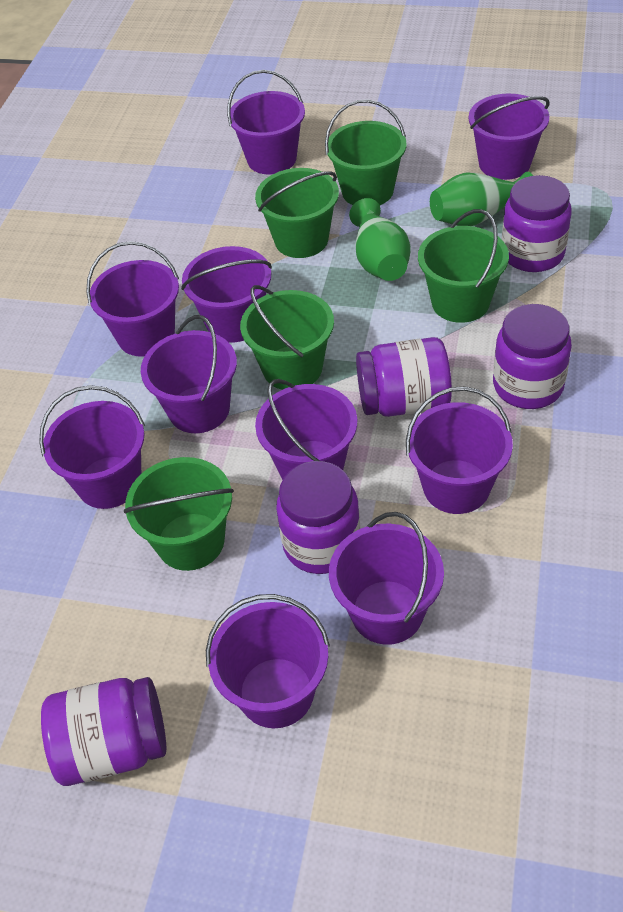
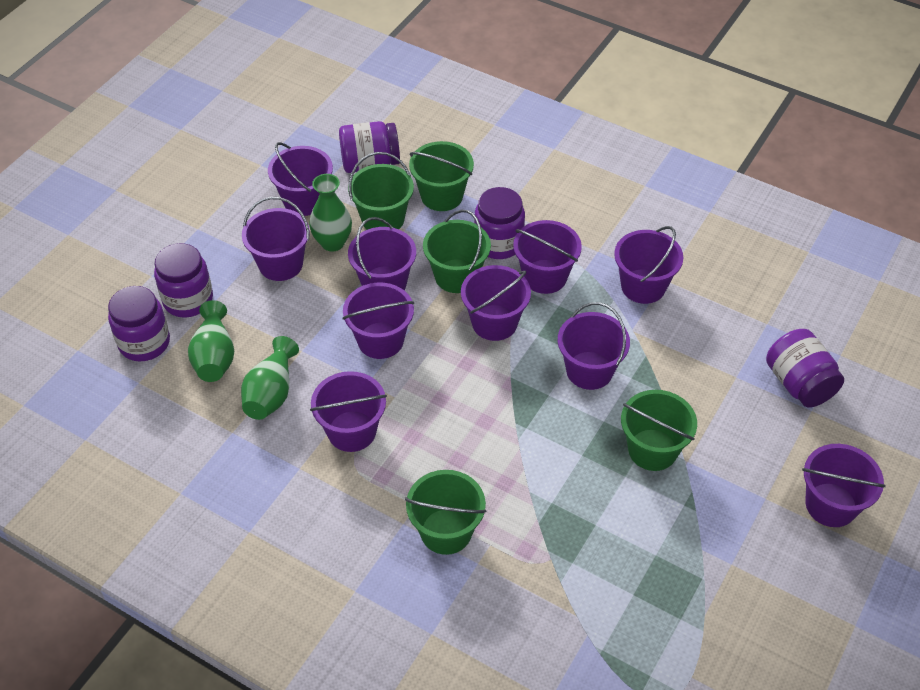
green vase: 2 -> 3

